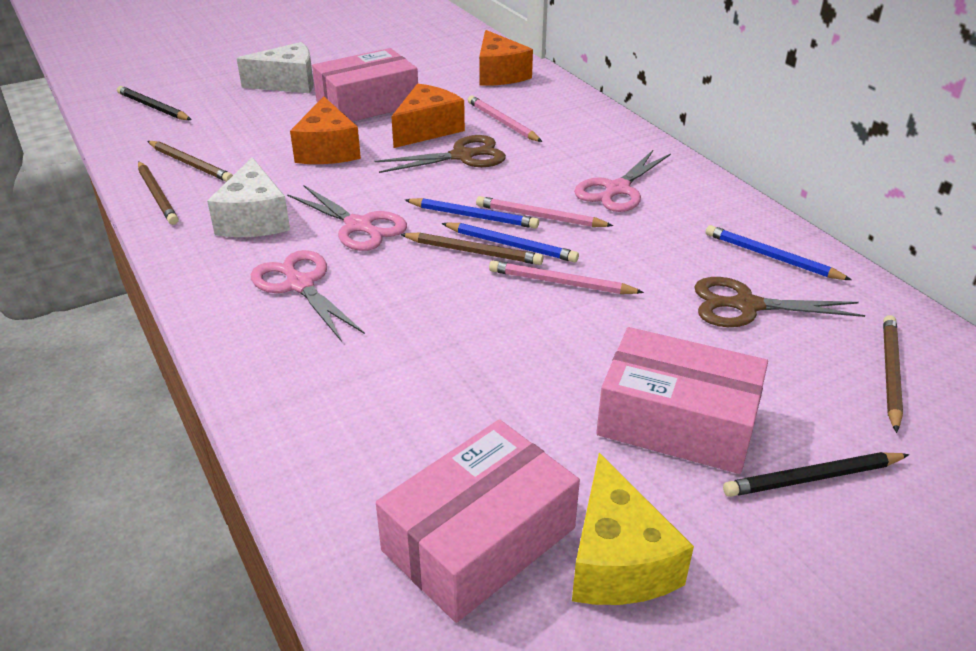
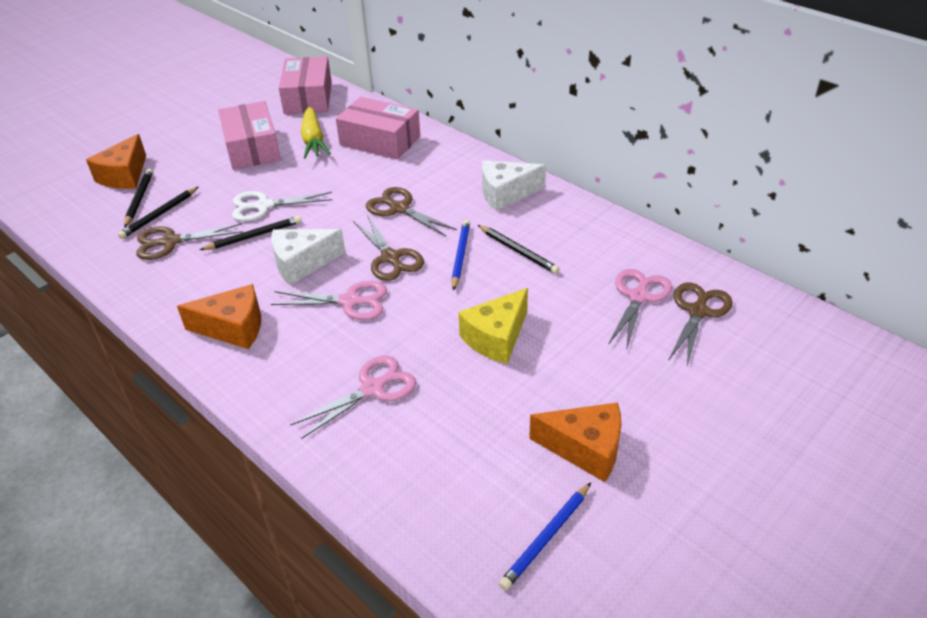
black pencil: 2 -> 4
blue pencil: 3 -> 2
brown pencil: 4 -> 0
brown scissors: 2 -> 4
pink pencil: 3 -> 0
white scissors: 0 -> 1
yellow carrot: 0 -> 1

